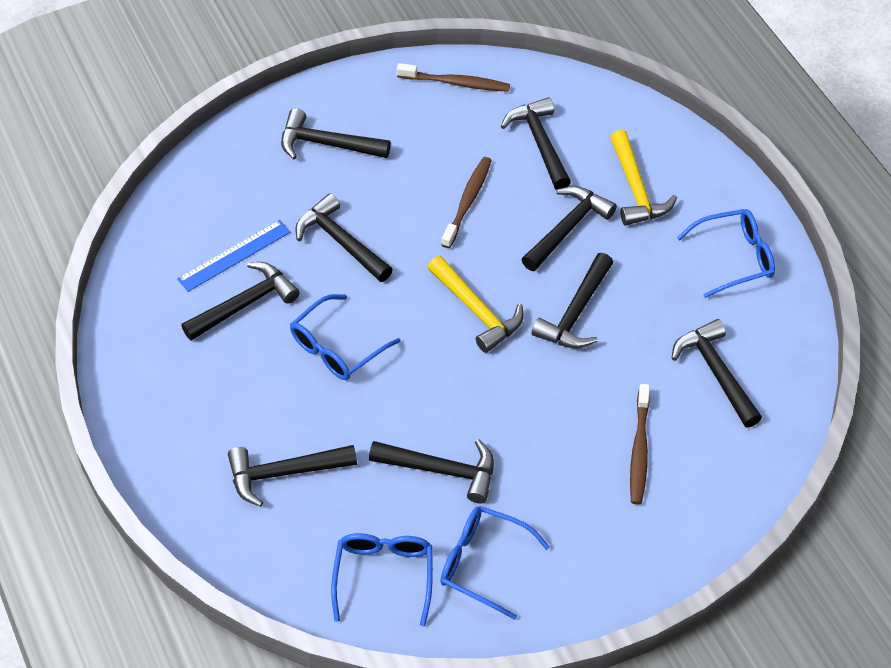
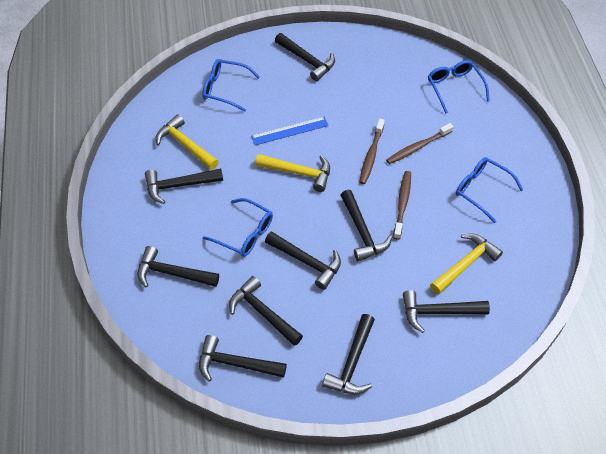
yellow hammer: 2 -> 3

